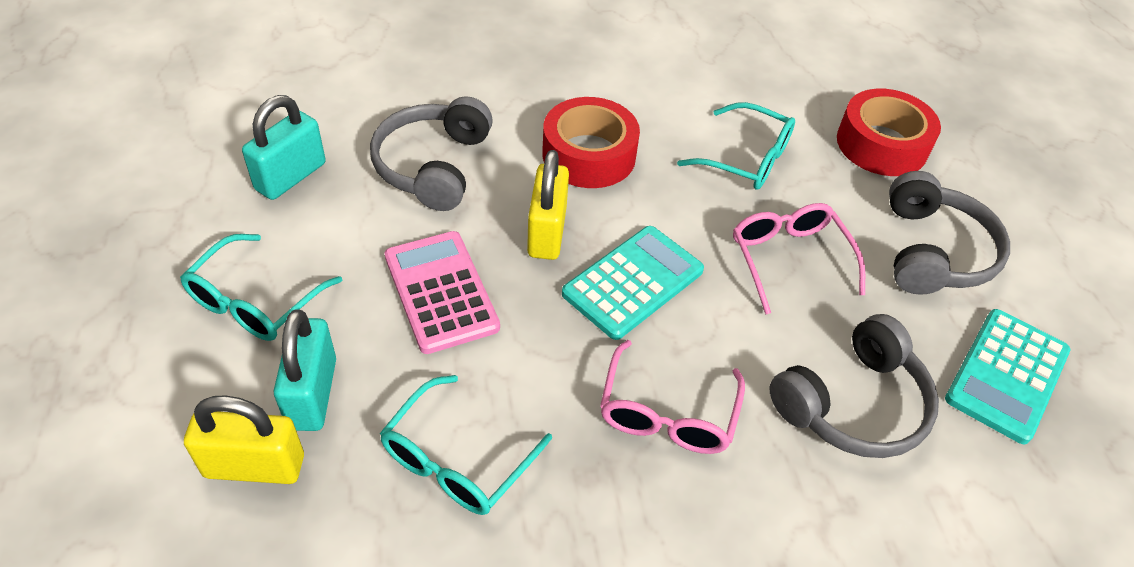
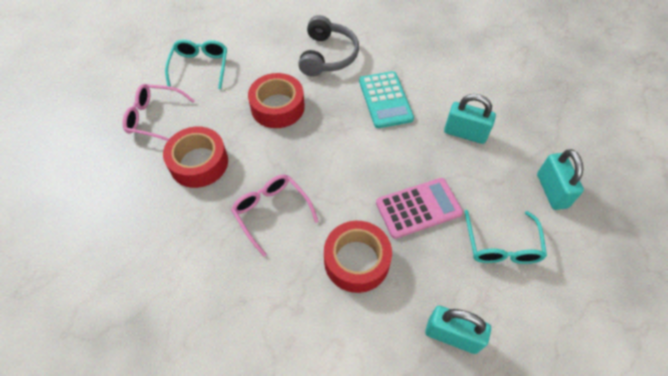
grey headphones: 3 -> 1
red tape: 2 -> 3
turquoise calculator: 2 -> 1
turquoise glasses: 3 -> 2
turquoise padlock: 2 -> 3
yellow padlock: 2 -> 0

